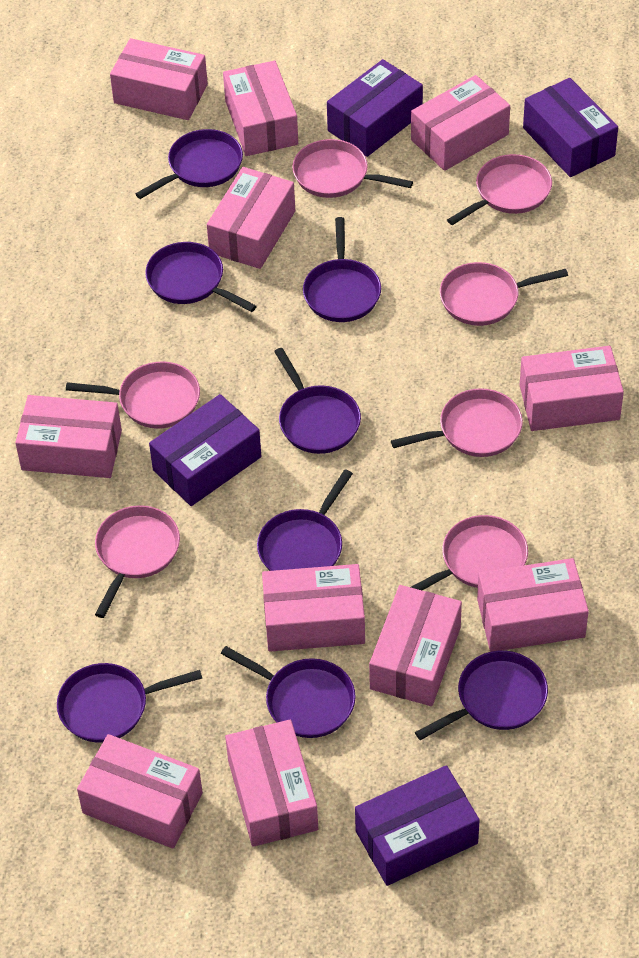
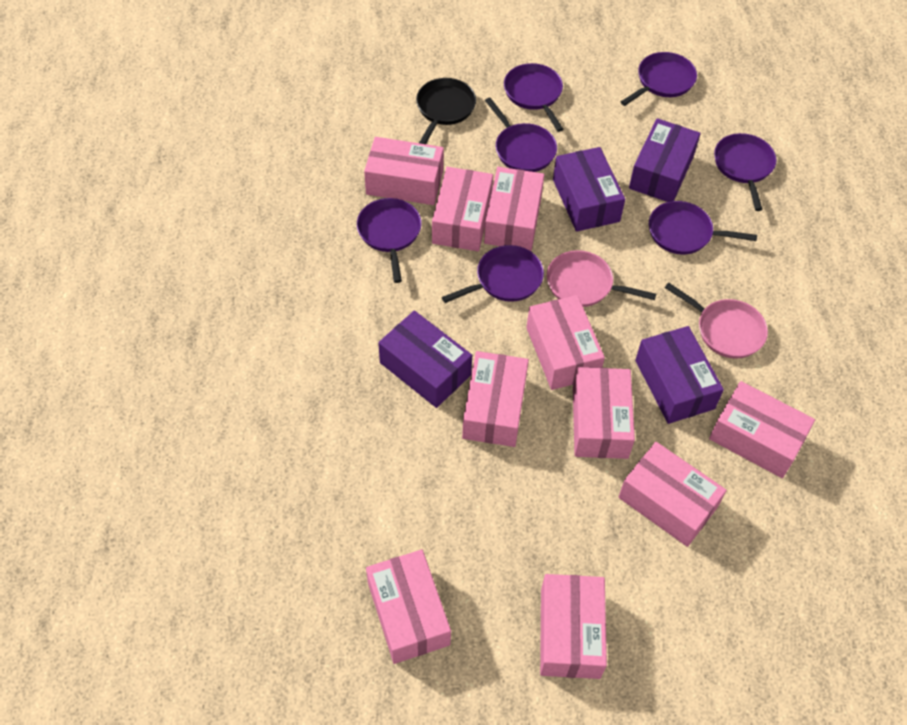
black pan: 0 -> 1
pink box: 11 -> 10
pink pan: 7 -> 2
purple pan: 8 -> 7

